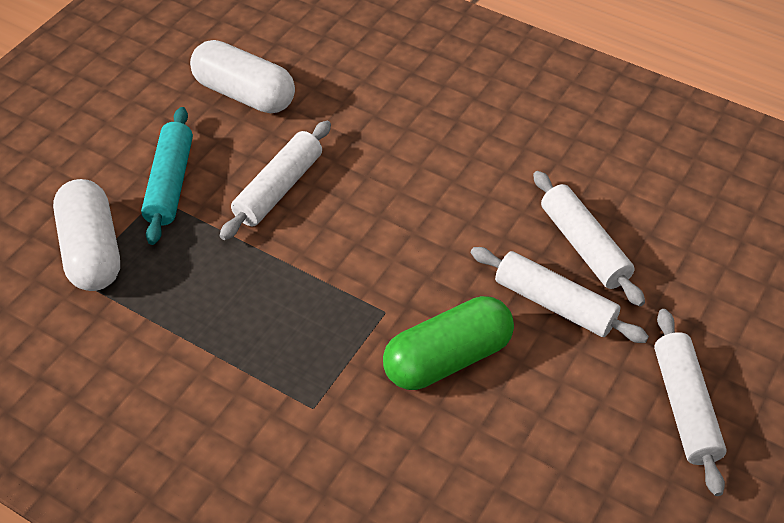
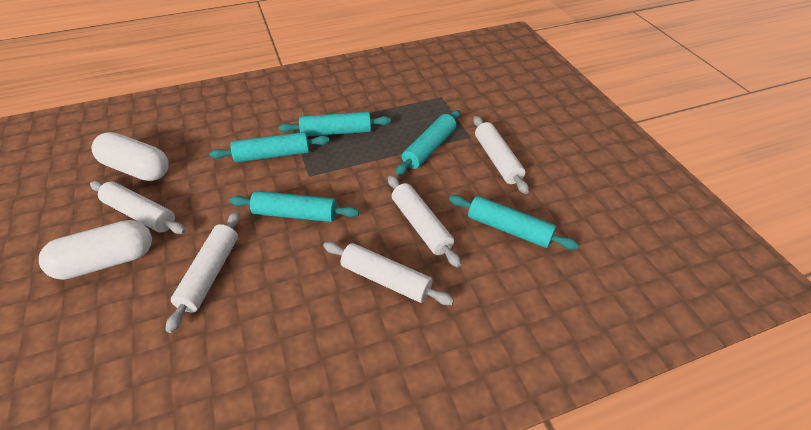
green capsule: 1 -> 0
turquoise rolling pin: 1 -> 5
white rolling pin: 4 -> 5

